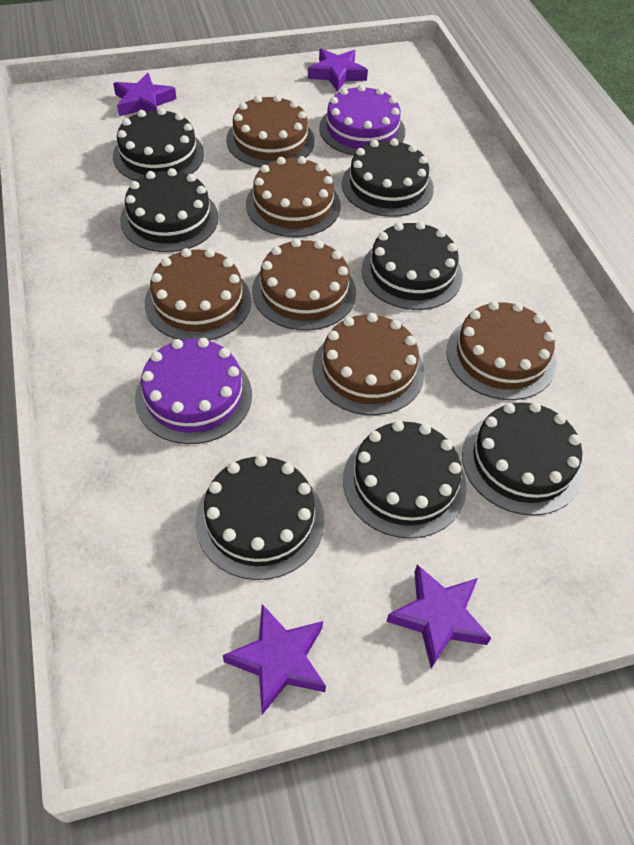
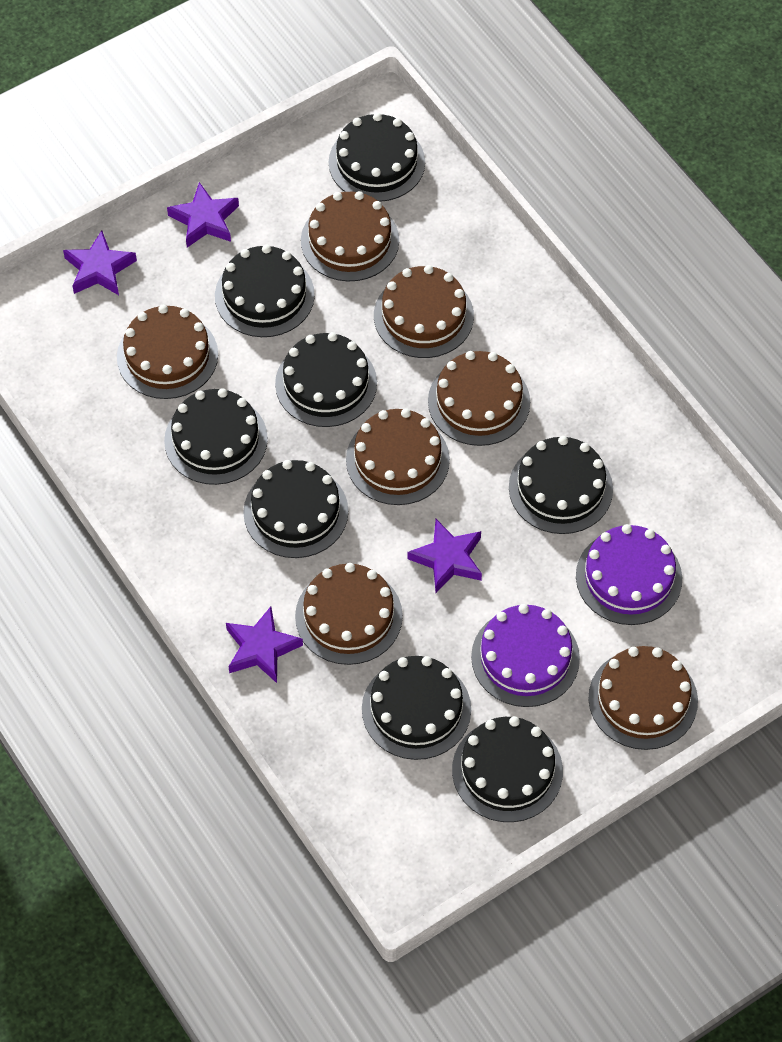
black cake: 7 -> 8
brown cake: 6 -> 7

